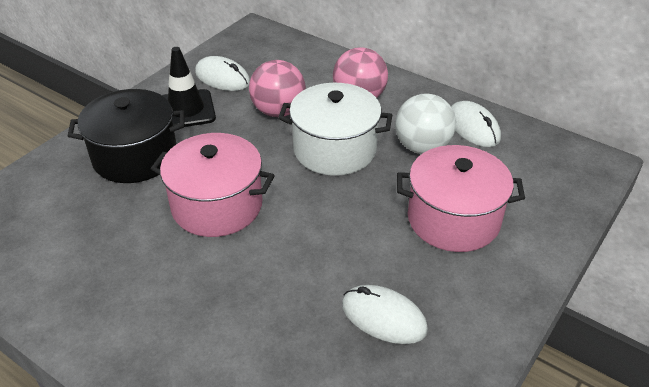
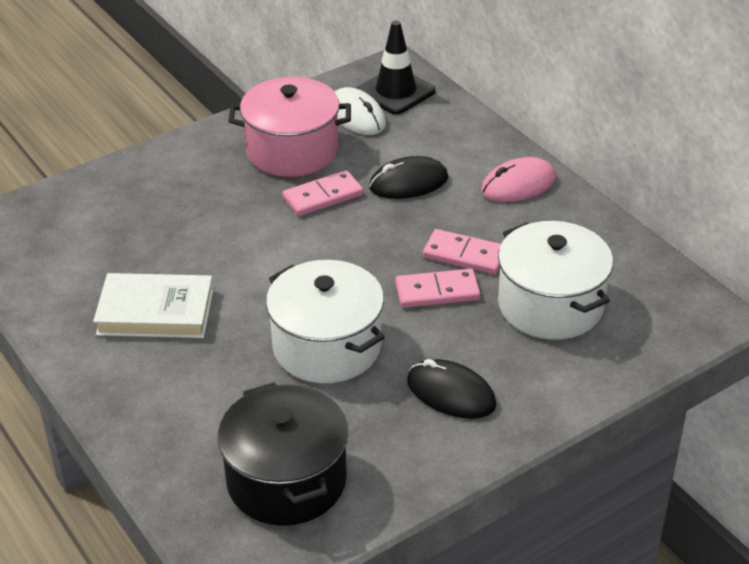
black mouse: 0 -> 2
pink ball: 2 -> 0
pink domino: 0 -> 3
pink mouse: 0 -> 1
pink pot: 2 -> 1
white ball: 1 -> 0
white book: 0 -> 1
white mouse: 3 -> 1
white pot: 1 -> 2

